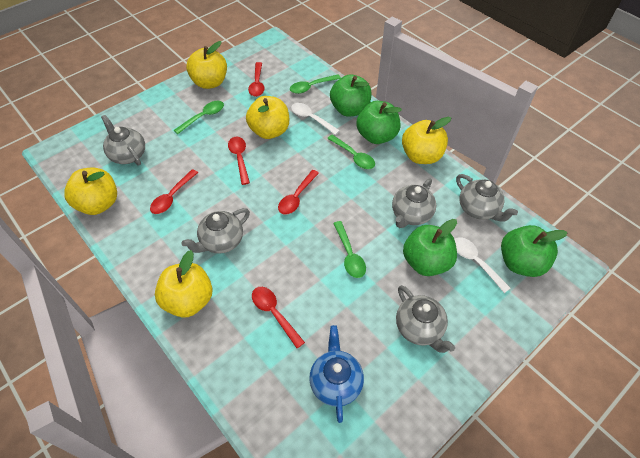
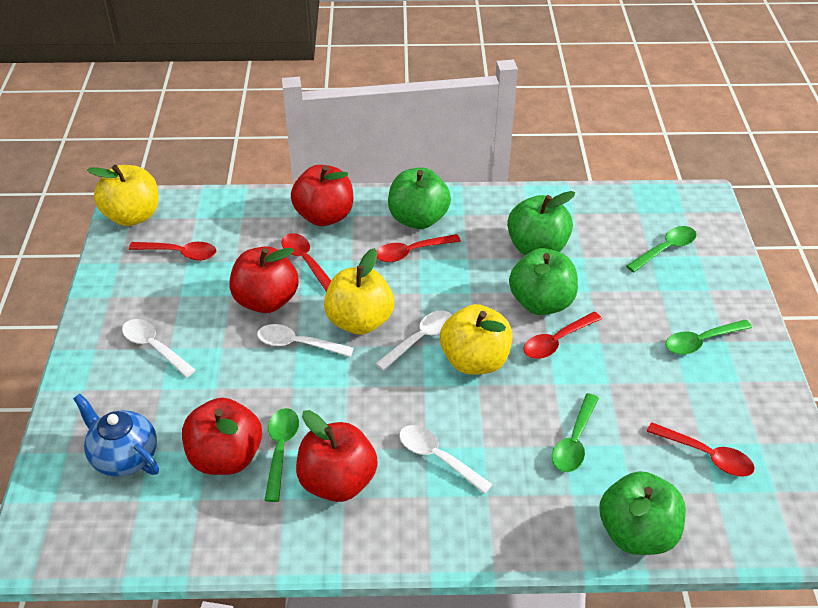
grey teapot: 5 -> 0
red apple: 0 -> 4
white spoon: 2 -> 4
yellow apple: 5 -> 3

